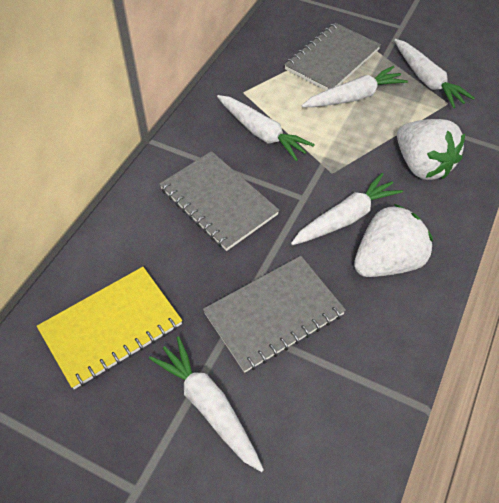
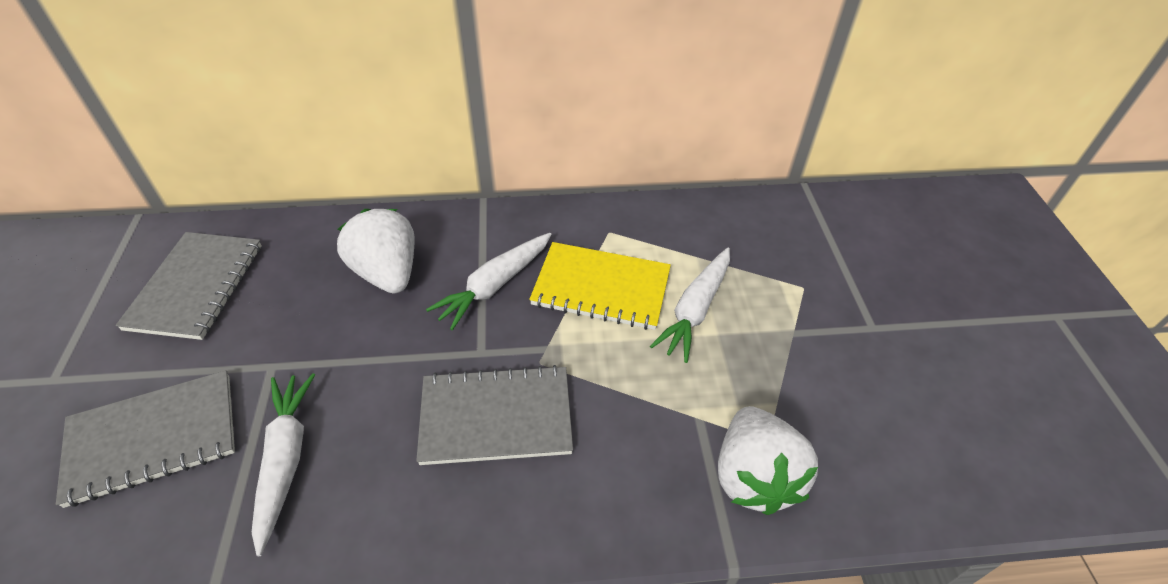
white carrot: 5 -> 3

